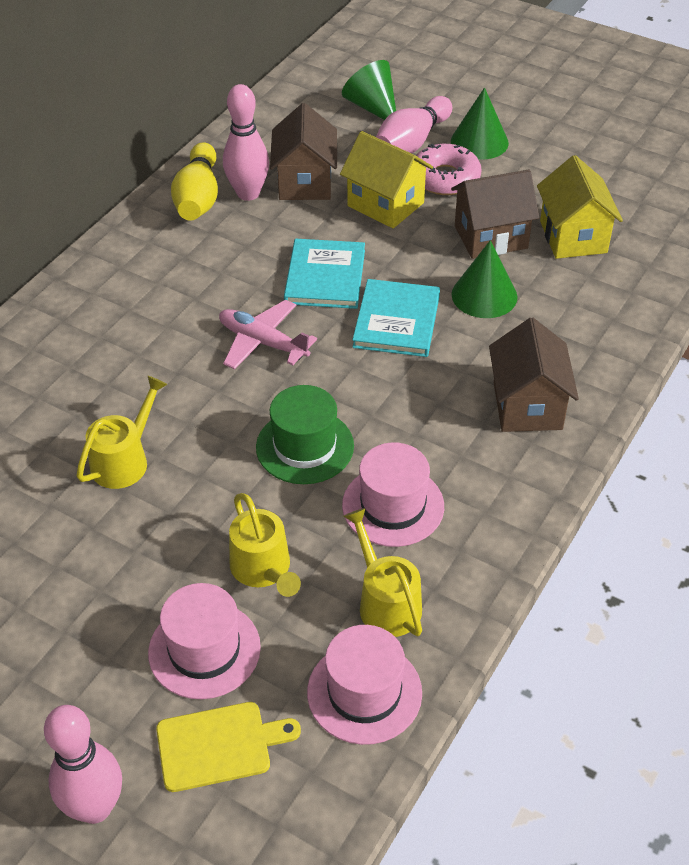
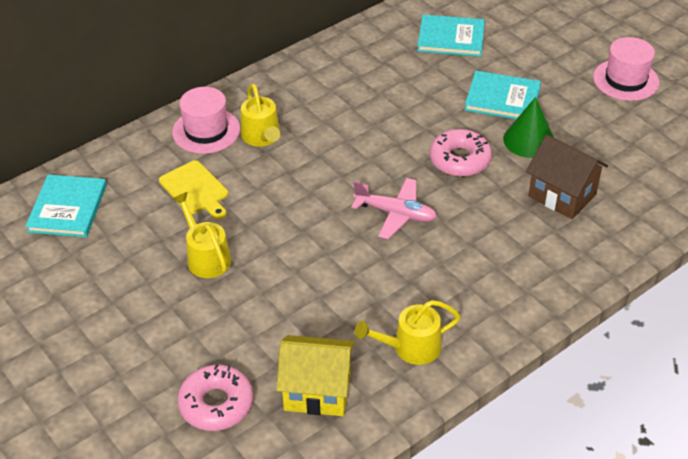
brown house: 3 -> 1
green cone: 3 -> 1
green hat: 1 -> 0
pink bowling pin: 3 -> 0
pink donut: 1 -> 2
pink hat: 3 -> 2
turquoise book: 2 -> 3
yellow bowling pin: 1 -> 0
yellow house: 2 -> 1

